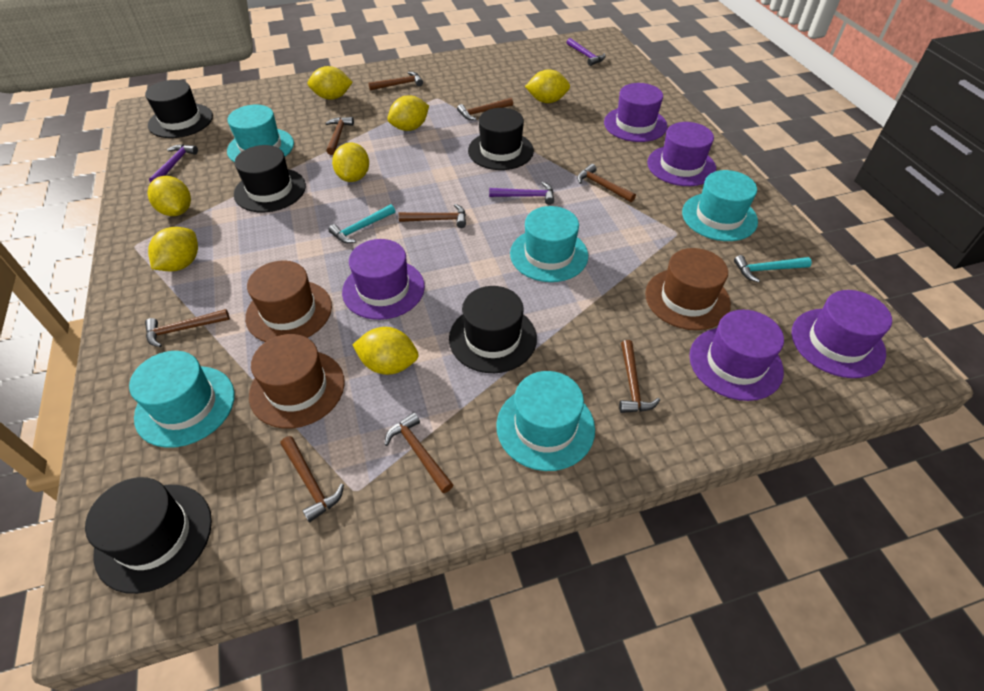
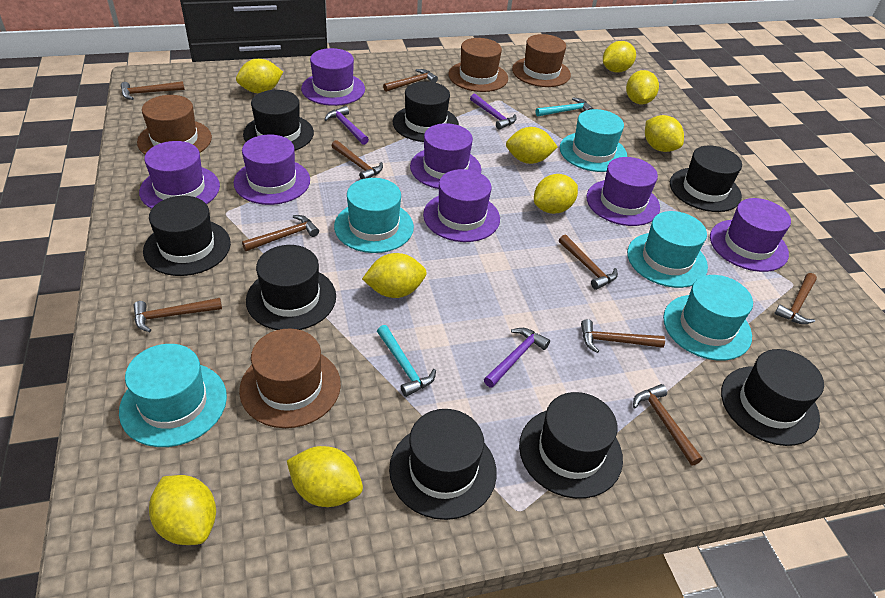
black hat: 5 -> 8
brown hat: 3 -> 4
purple hat: 5 -> 7
yellow lemon: 7 -> 9

